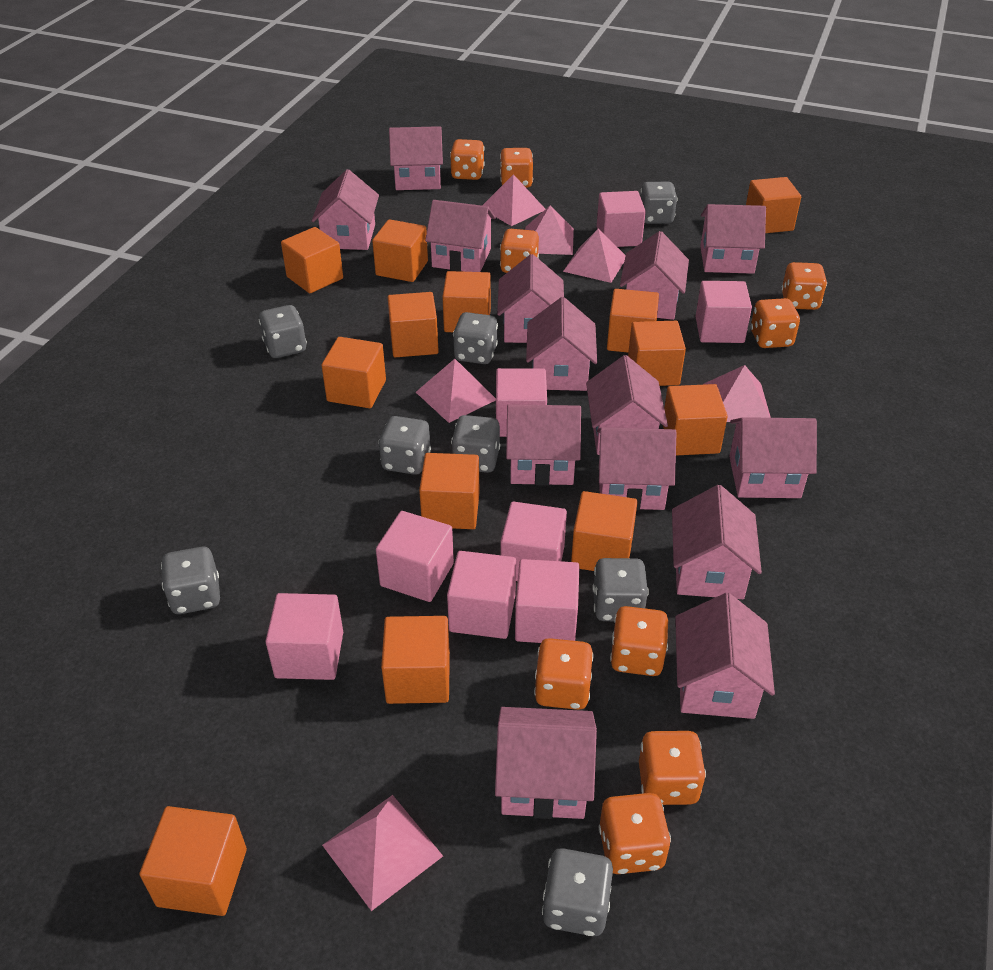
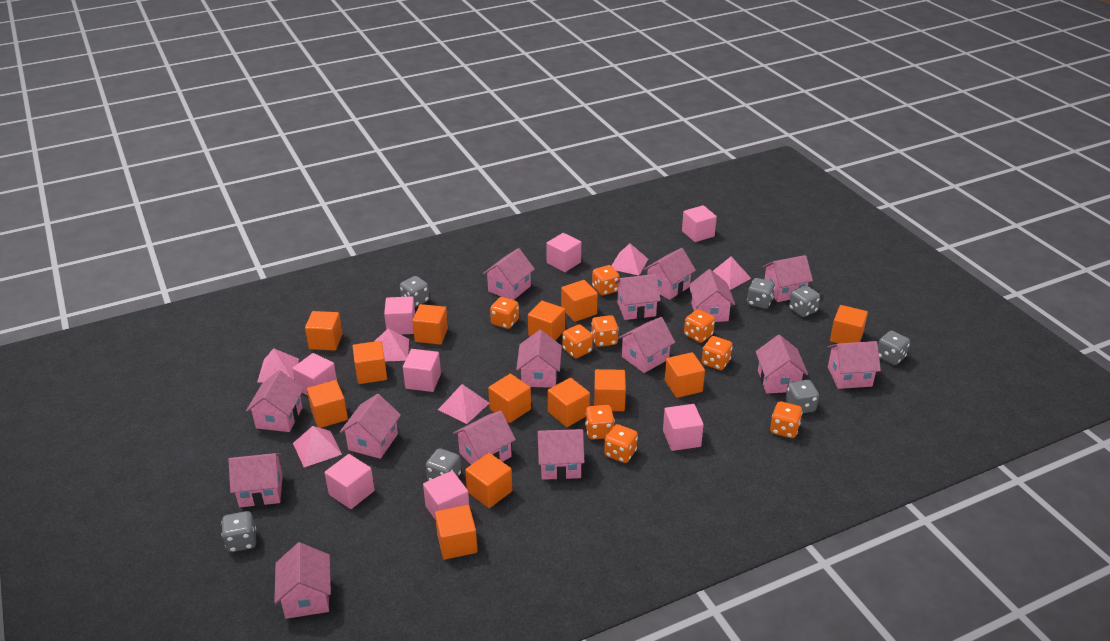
grey dice: 8 -> 7
pink house: 14 -> 15

